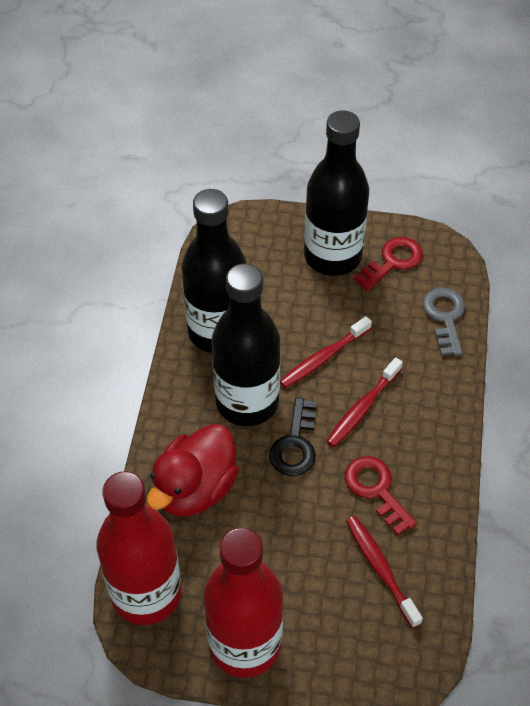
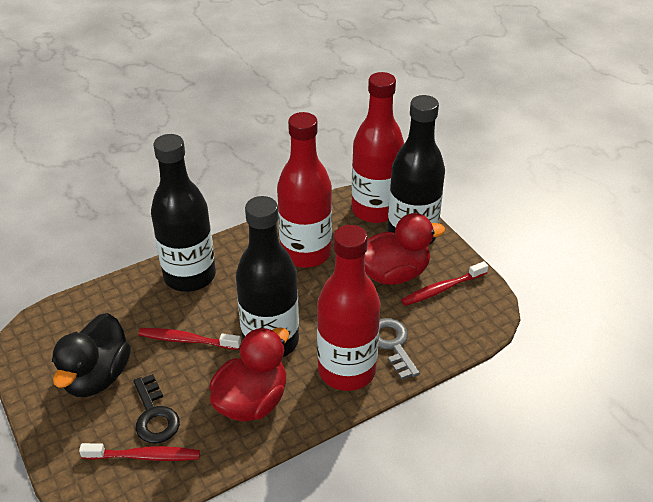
black duck: 0 -> 1
red bottle: 2 -> 3
red duck: 1 -> 2
red key: 2 -> 0

